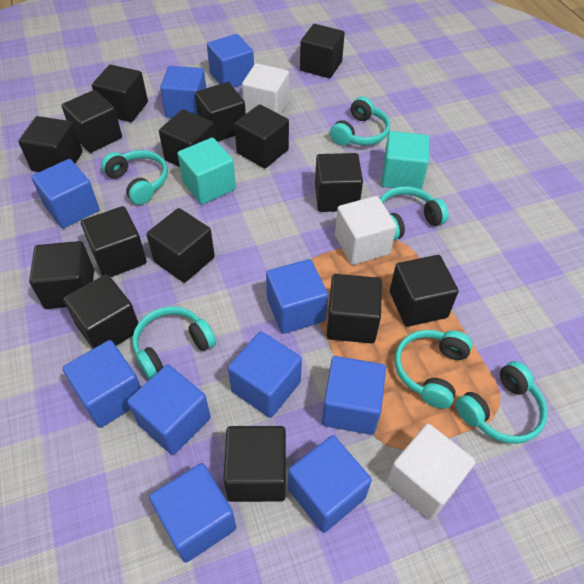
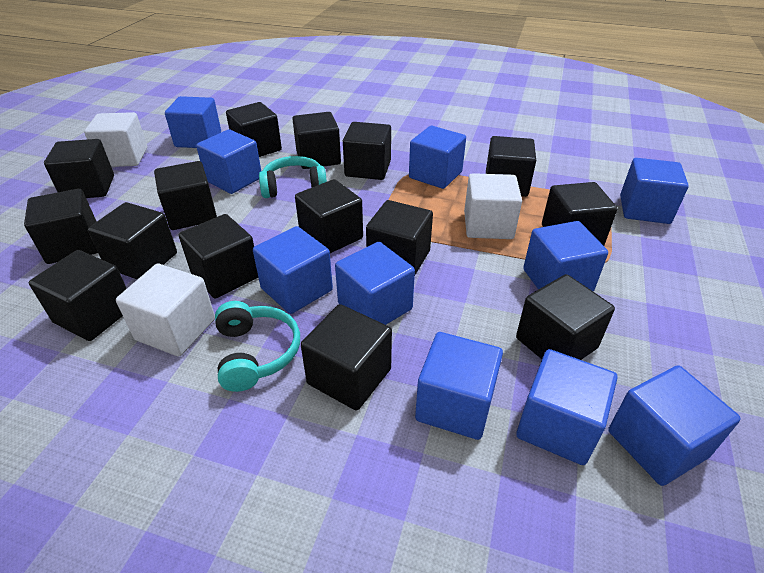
turquoise cube: 2 -> 0
turquoise headphones: 6 -> 2

